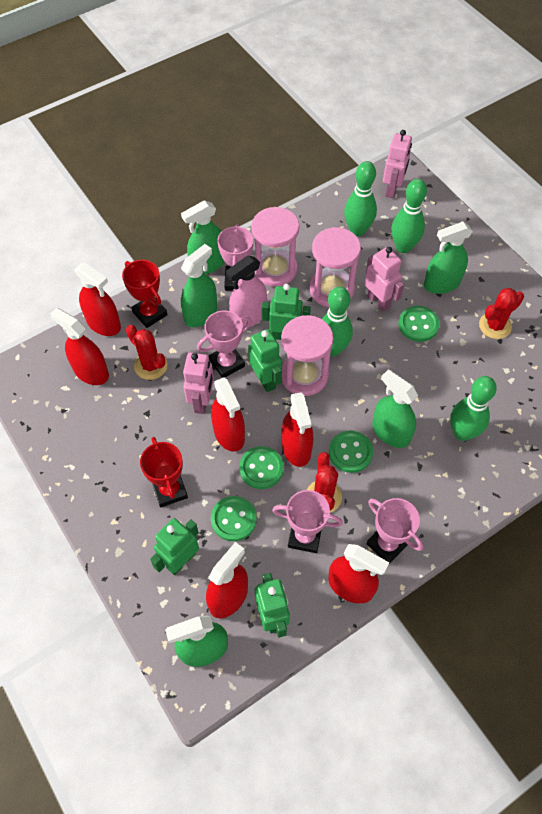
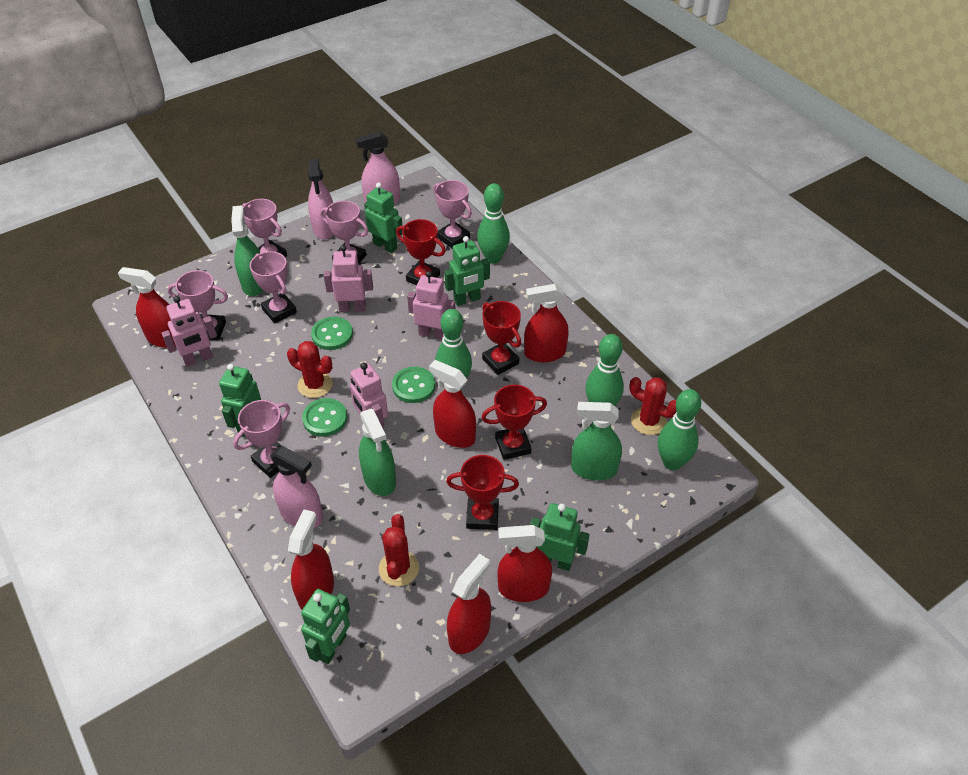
green button: 4 -> 3
green robot: 4 -> 5
green spray bottle: 5 -> 3
pink hourglass: 3 -> 0
pink robot: 3 -> 4
pink spray bottle: 1 -> 3
pink trophy: 4 -> 6
red trophy: 2 -> 4

